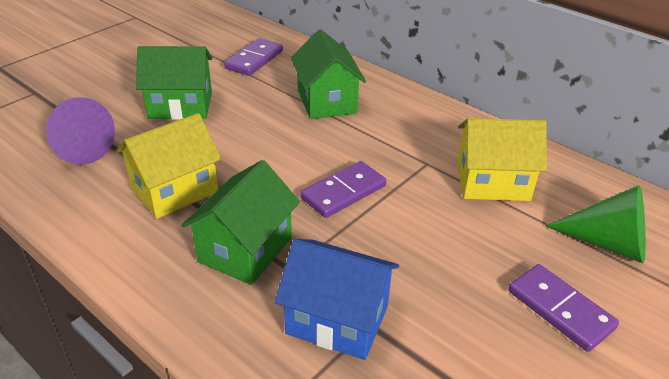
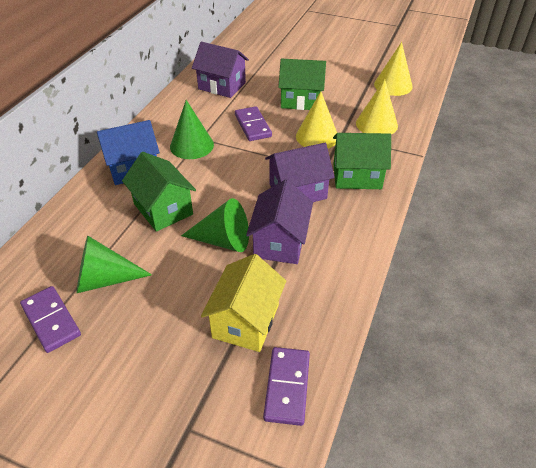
green cone: 1 -> 3
purple cone: 1 -> 0
purple house: 0 -> 3
yellow cone: 0 -> 3
yellow house: 2 -> 1

